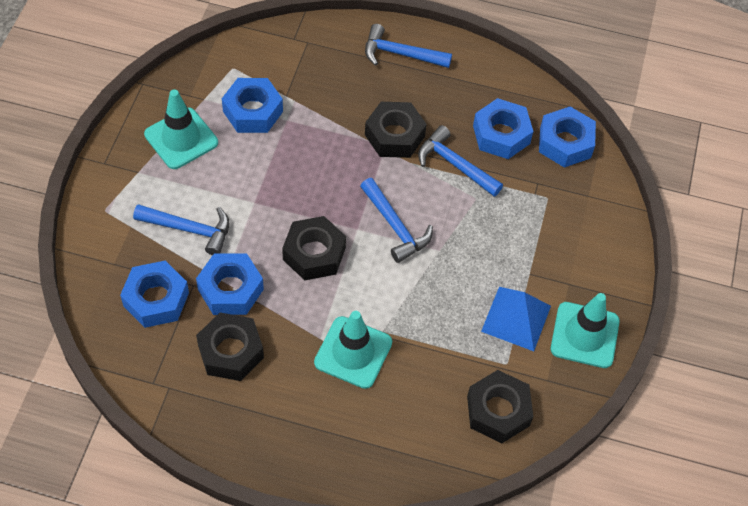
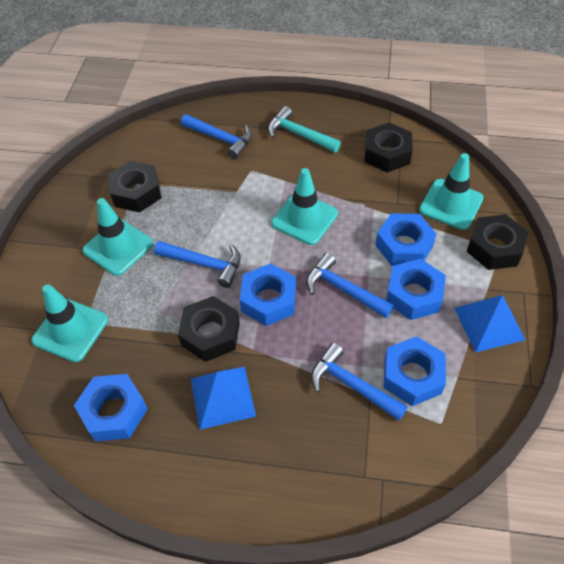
blue pyramid: 1 -> 2
turquoise hammer: 0 -> 1
turquoise traffic cone: 3 -> 4

